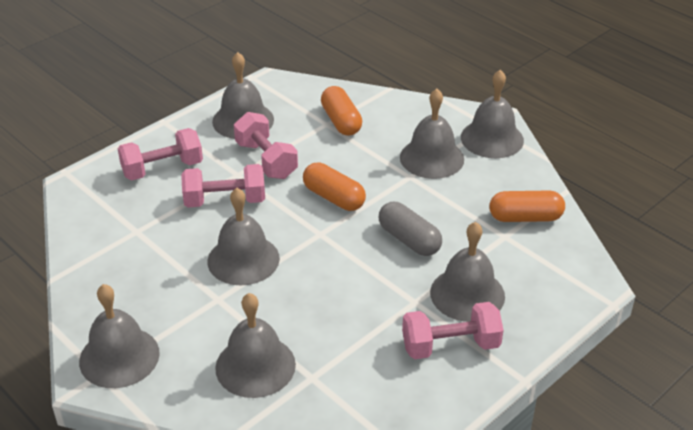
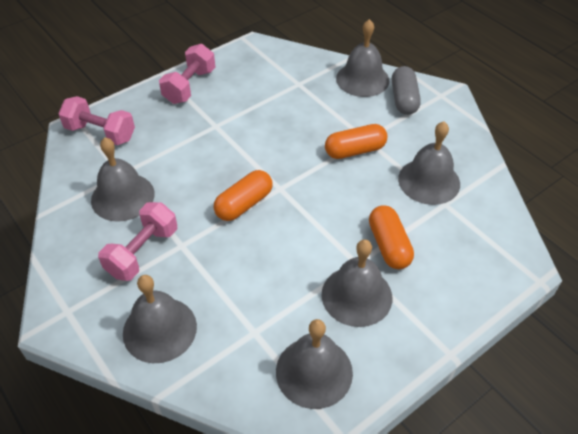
grey bell: 7 -> 6
pink dumbbell: 4 -> 3

